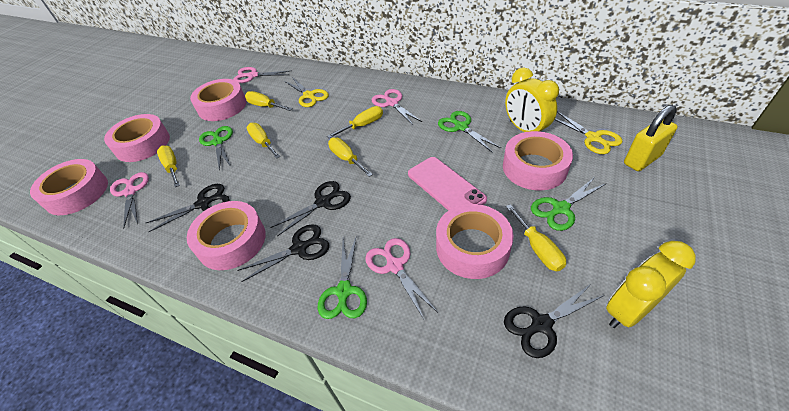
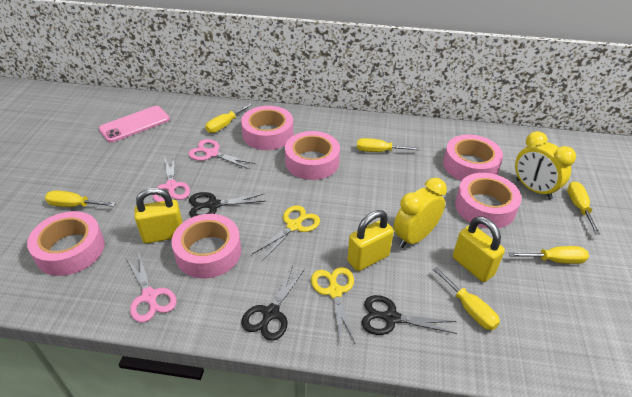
black scissors: 4 -> 3
green scissors: 4 -> 0
pink scissors: 4 -> 3
yellow padlock: 1 -> 3

